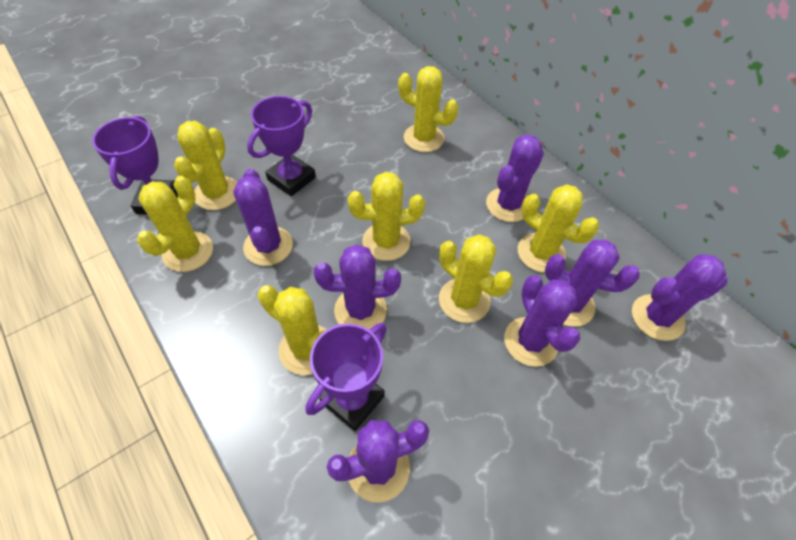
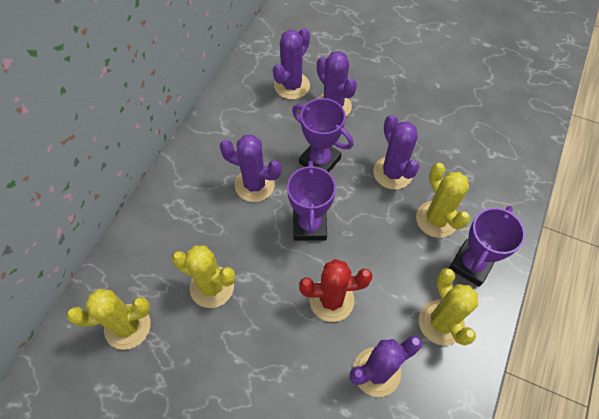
purple cactus: 7 -> 5
red cactus: 0 -> 1
yellow cactus: 7 -> 4

